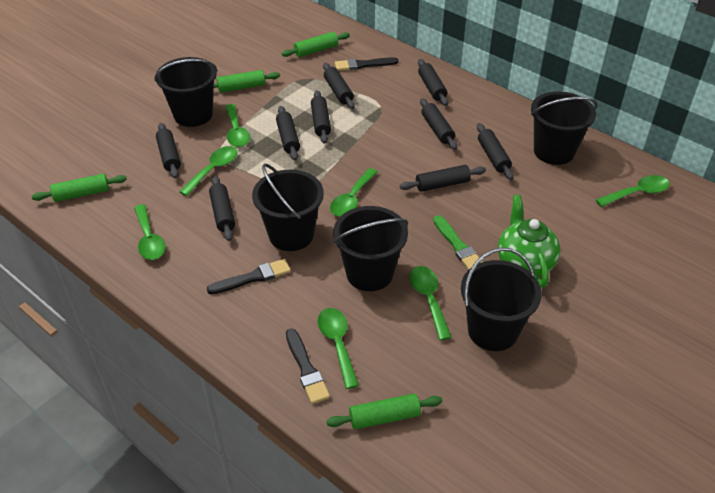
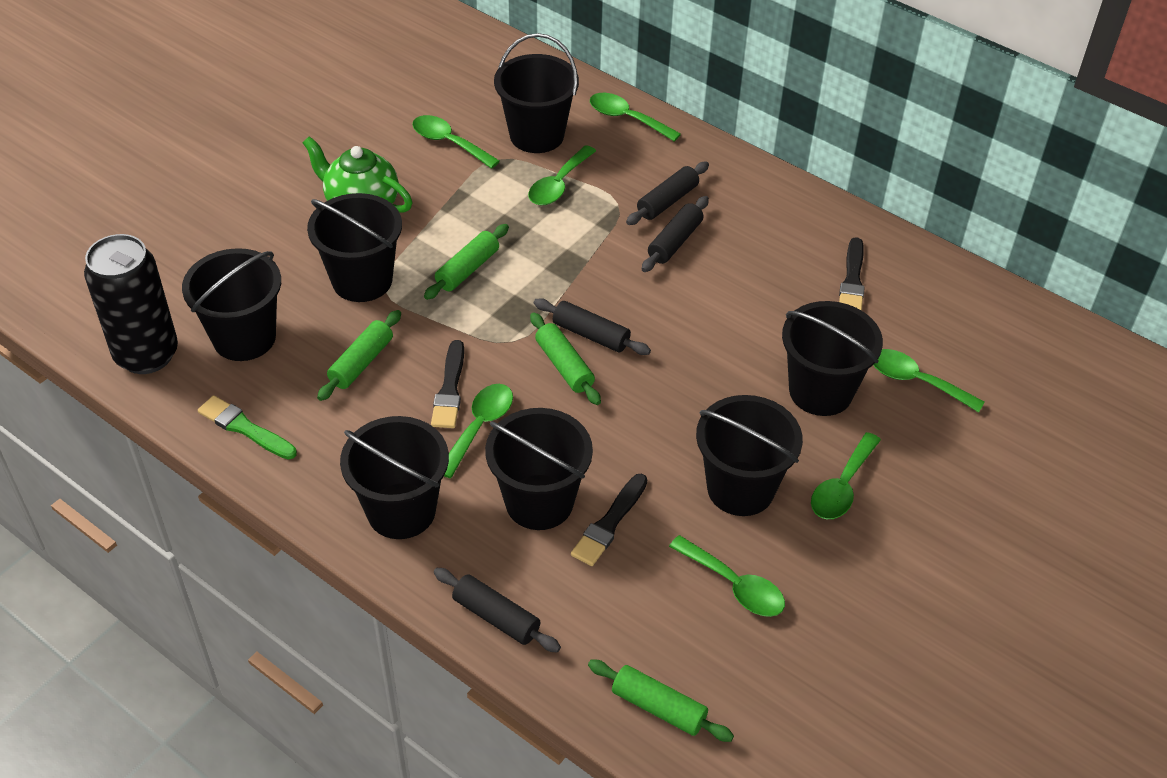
black bucket: 5 -> 7
black can: 0 -> 1
black rolling pin: 9 -> 4

